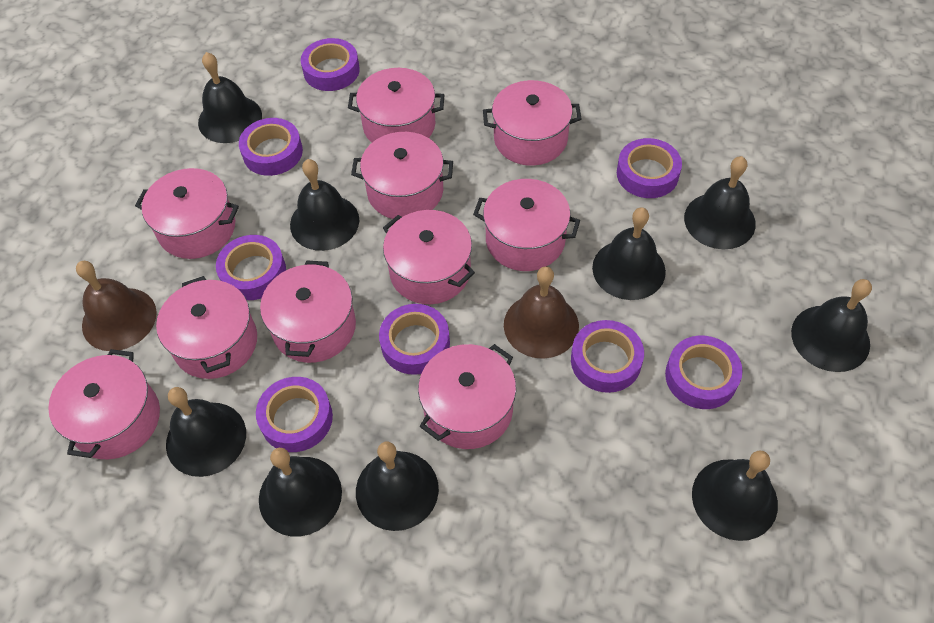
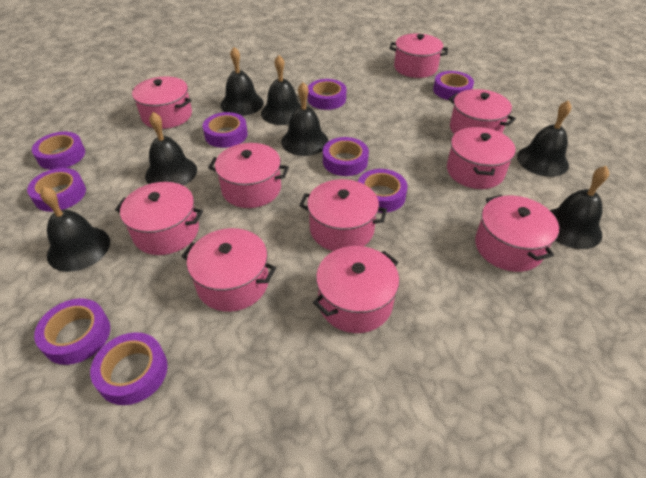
black bell: 9 -> 7
brown bell: 2 -> 0
purple tape: 8 -> 9

